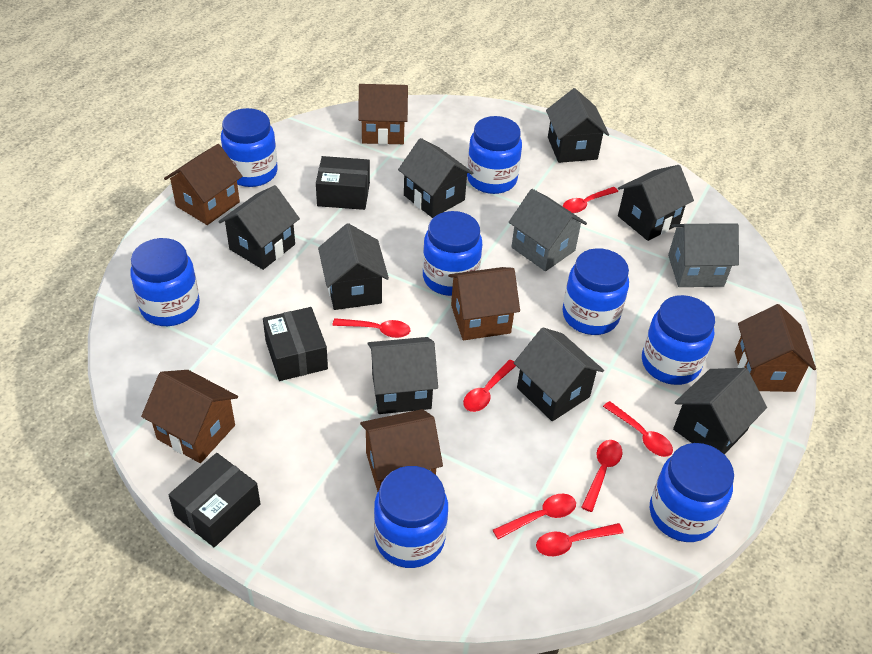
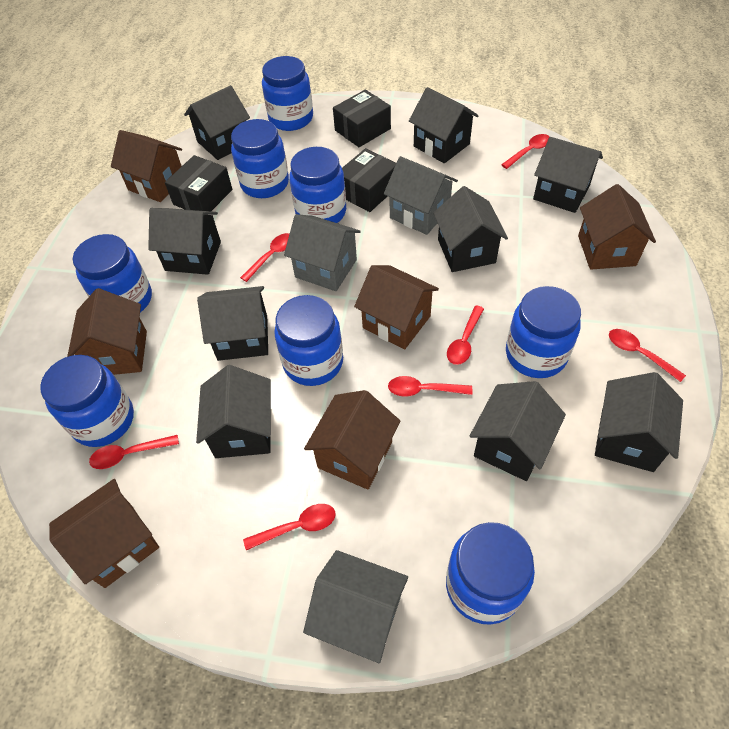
black house: 8 -> 9
grey house: 2 -> 3

